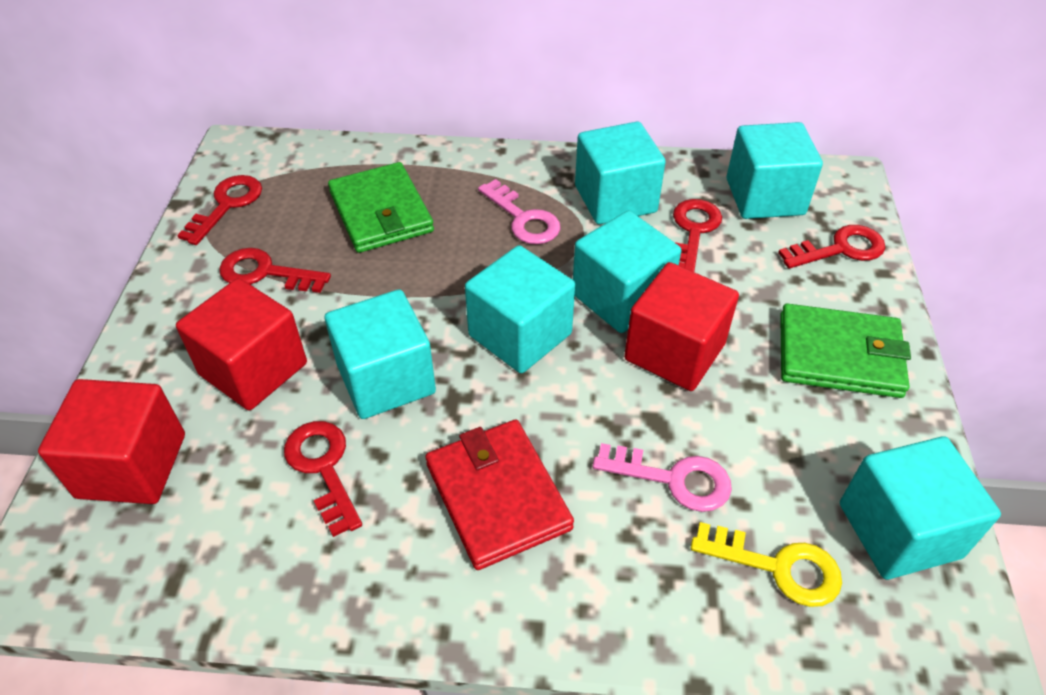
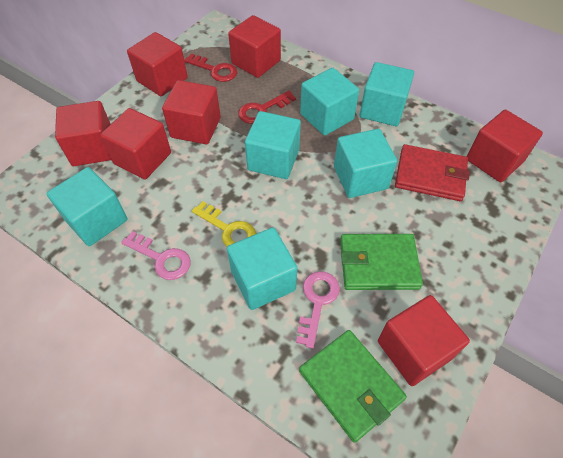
red cube: 3 -> 7
red key: 5 -> 2

